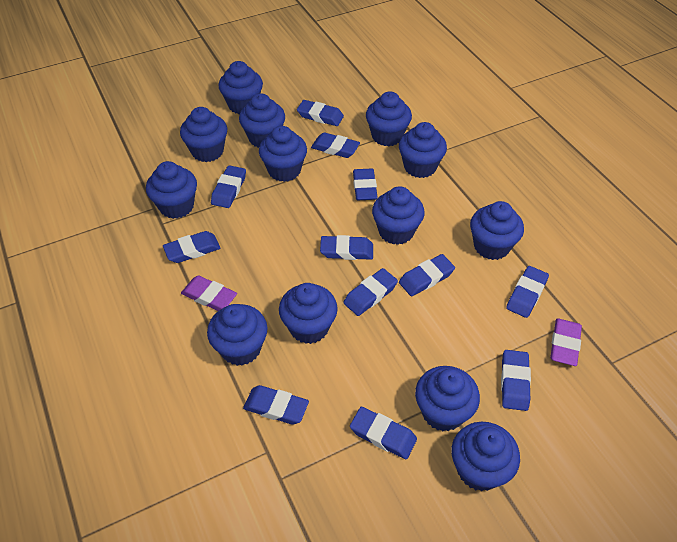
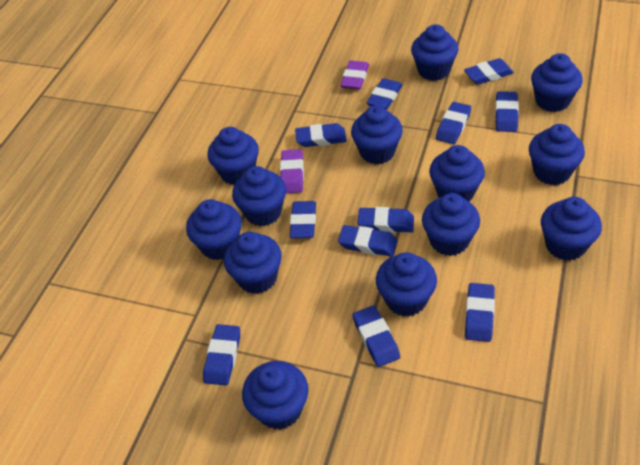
blue eraser: 12 -> 11

